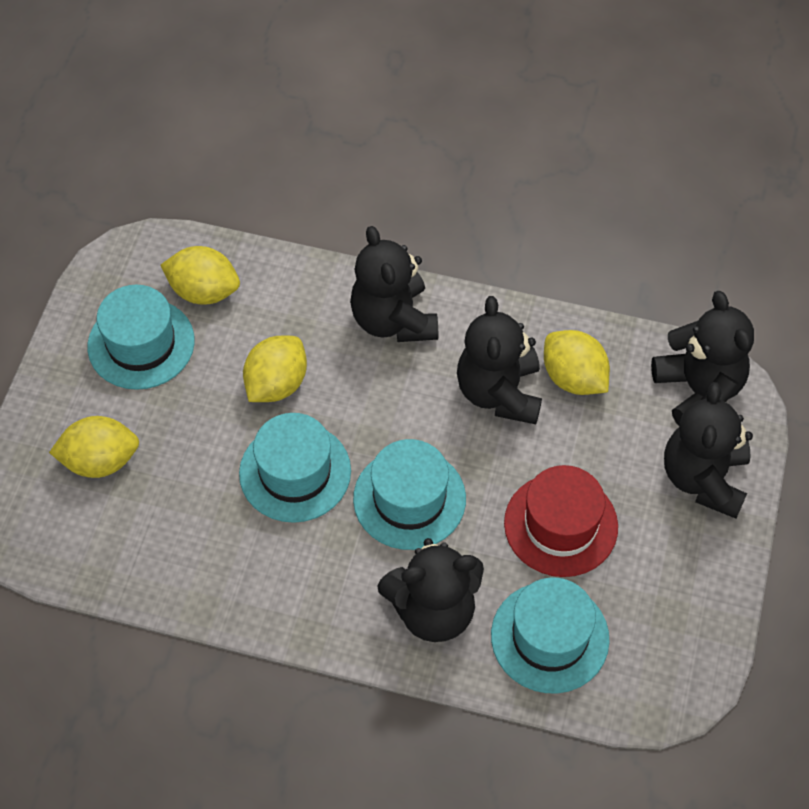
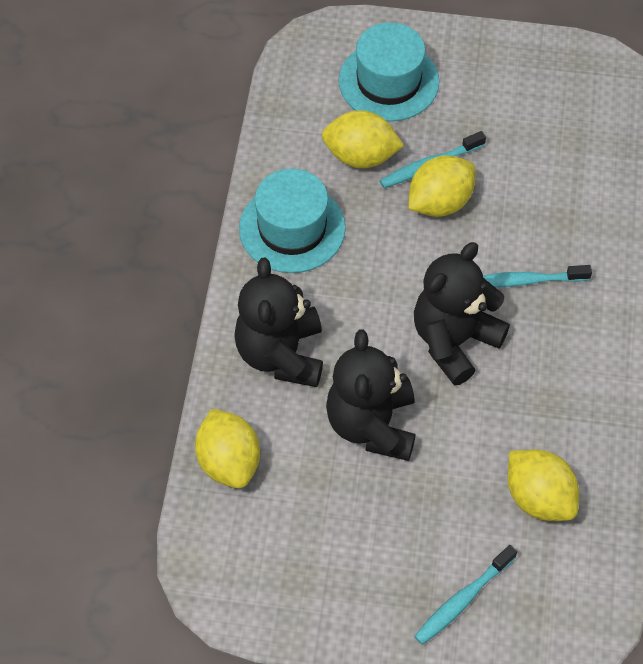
black teddy bear: 5 -> 3
red hat: 1 -> 0
turquoise hat: 4 -> 2
turquoise toothbrush: 0 -> 3

